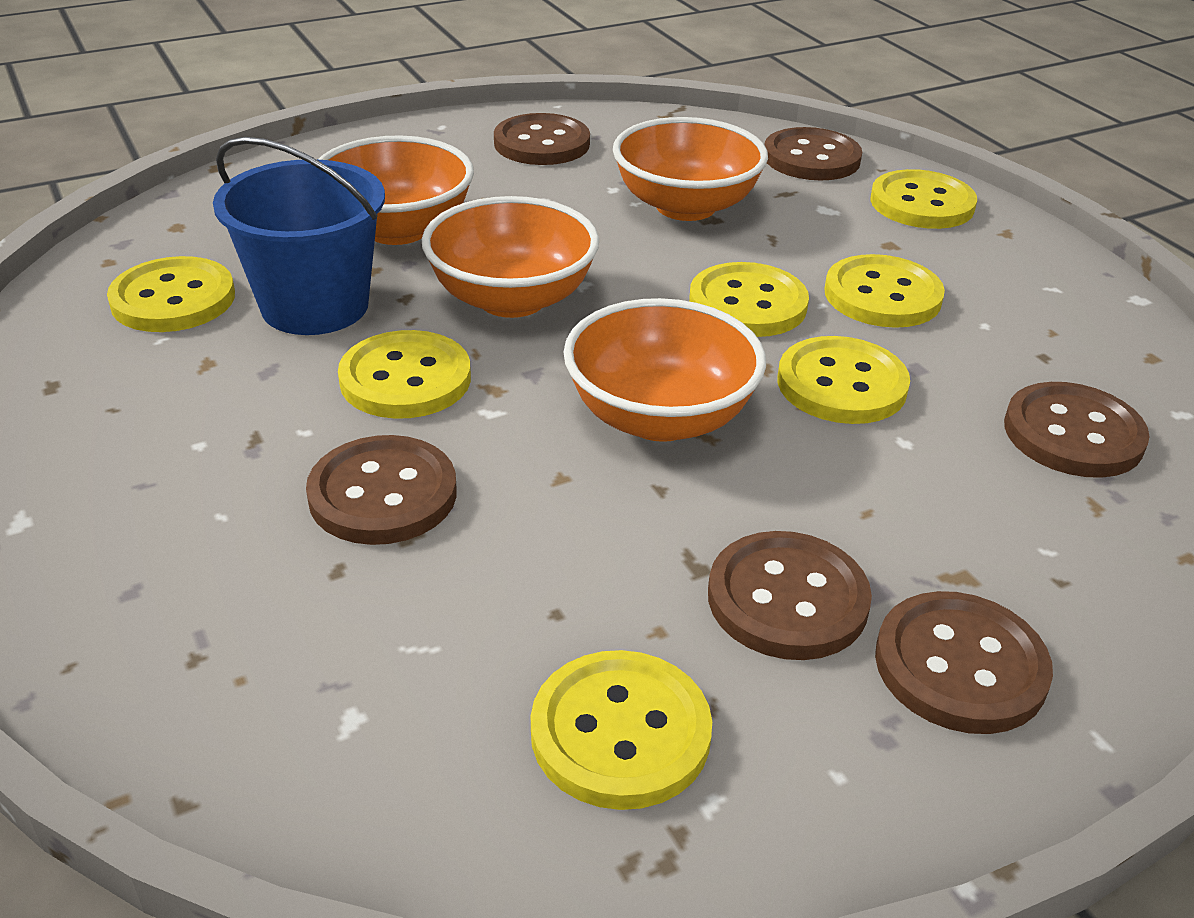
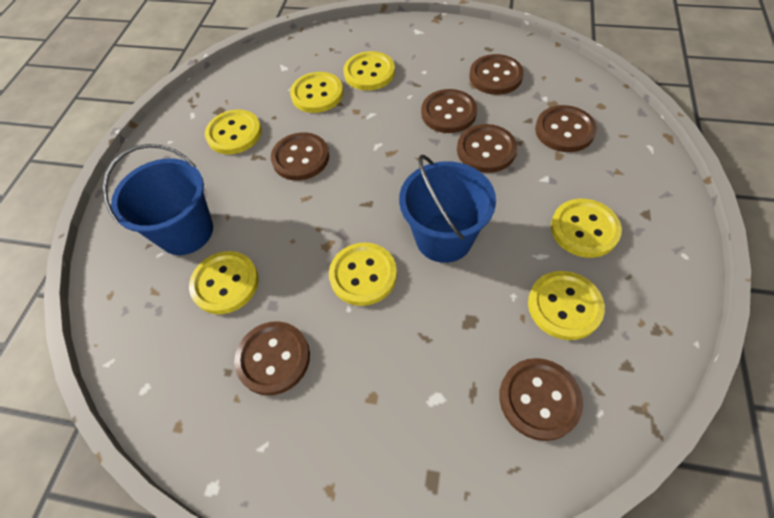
blue bucket: 1 -> 2
brown button: 6 -> 7
orange bowl: 4 -> 0

